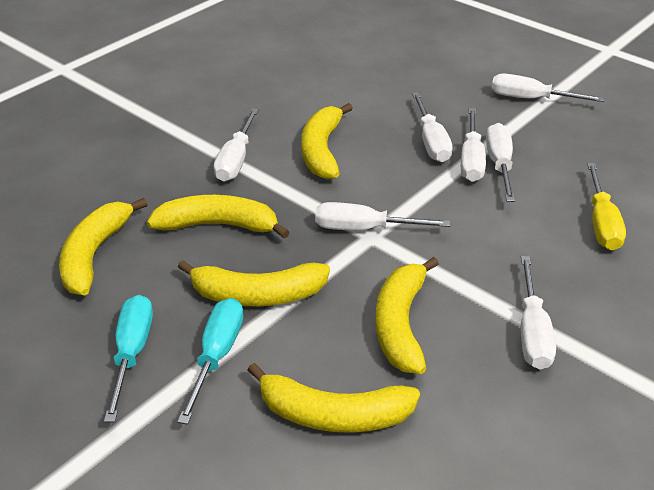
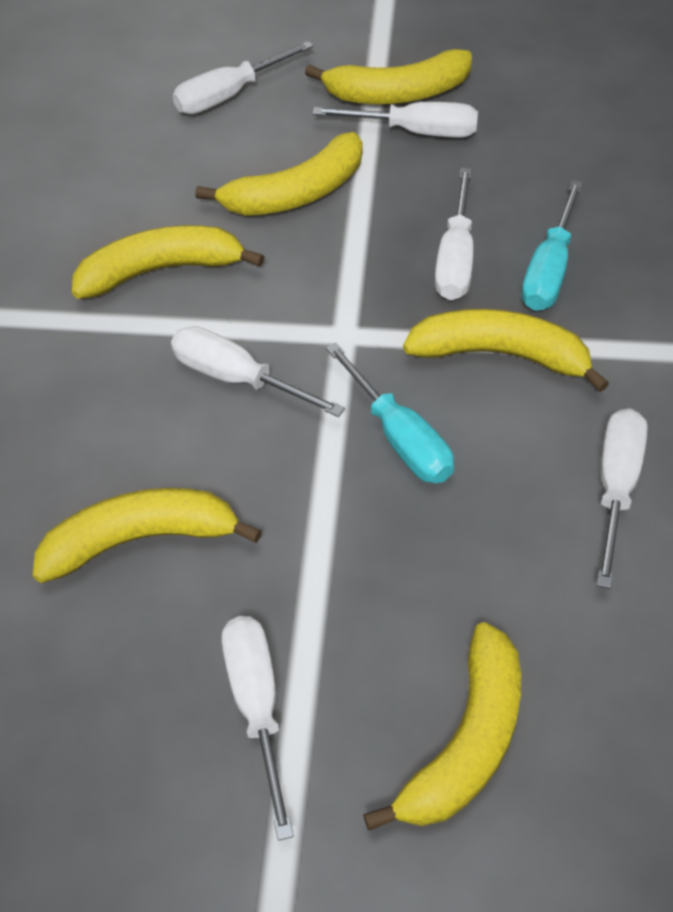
white screwdriver: 7 -> 6
yellow screwdriver: 1 -> 0

